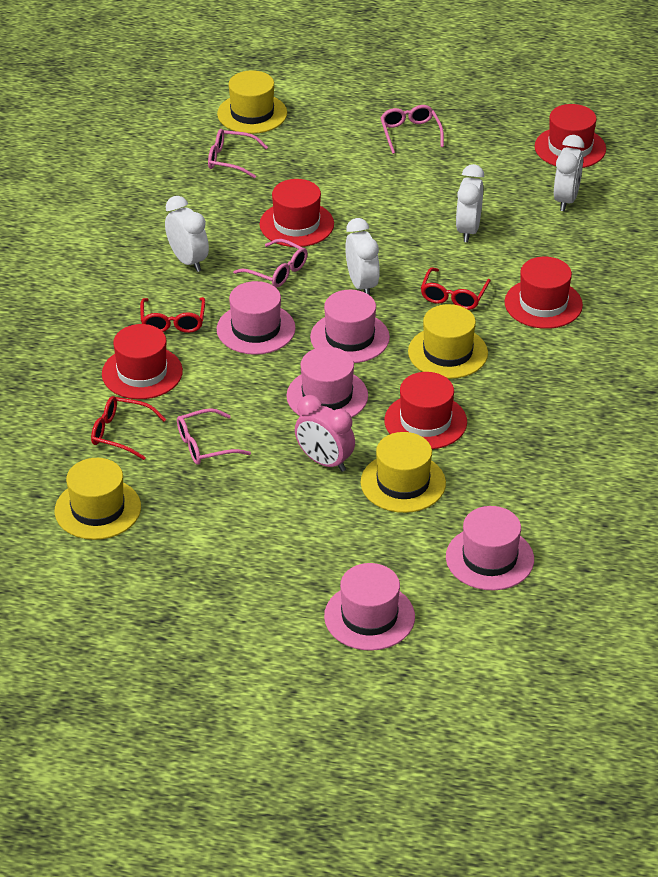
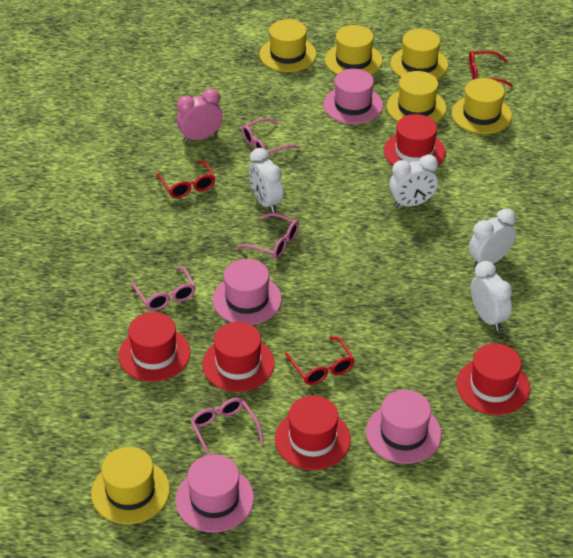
pink hat: 5 -> 4
yellow hat: 4 -> 6

